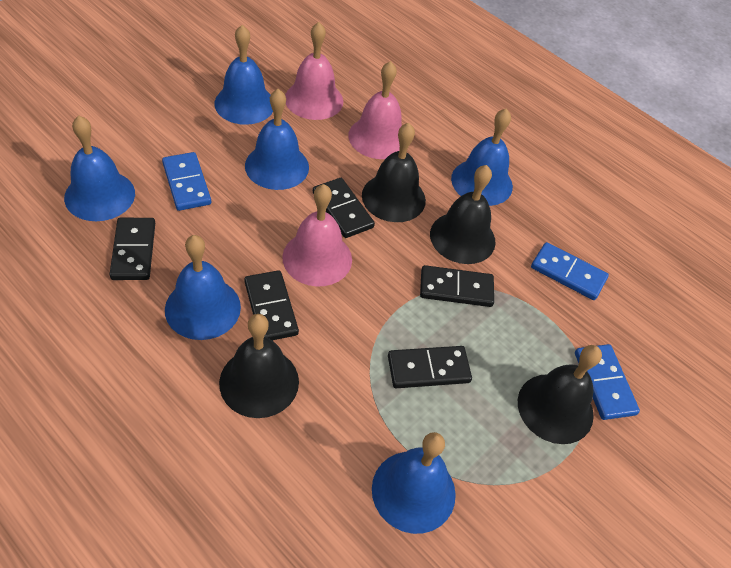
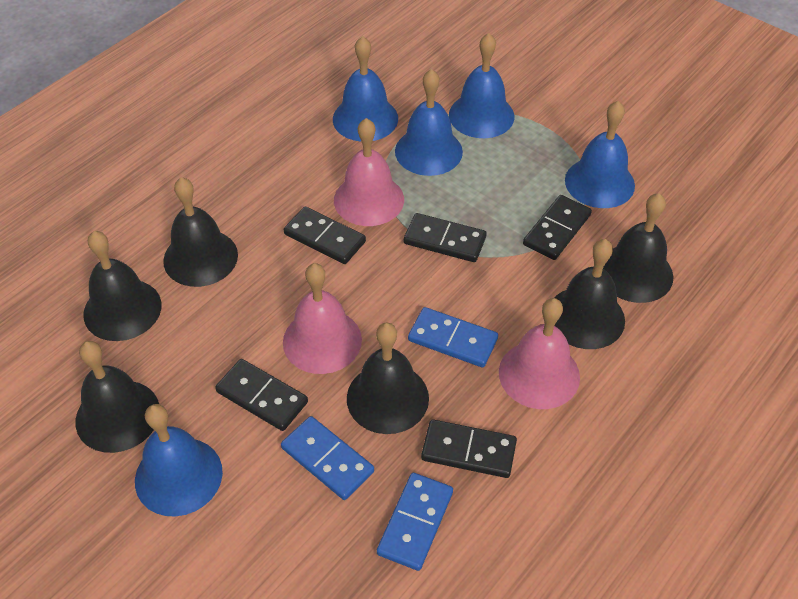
black bell: 4 -> 6
blue bell: 6 -> 5

